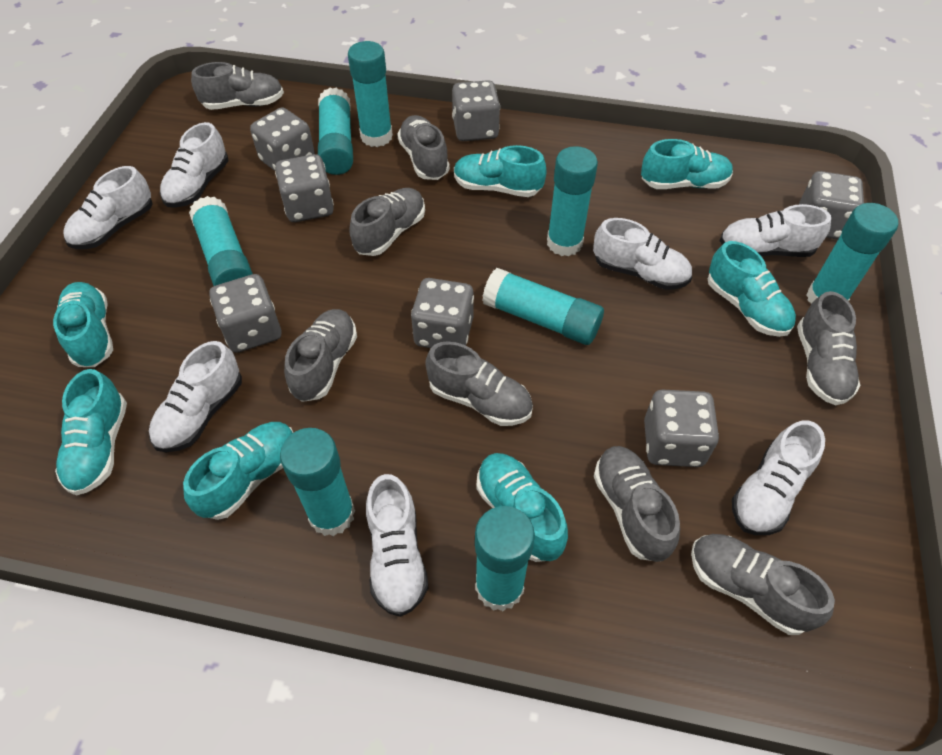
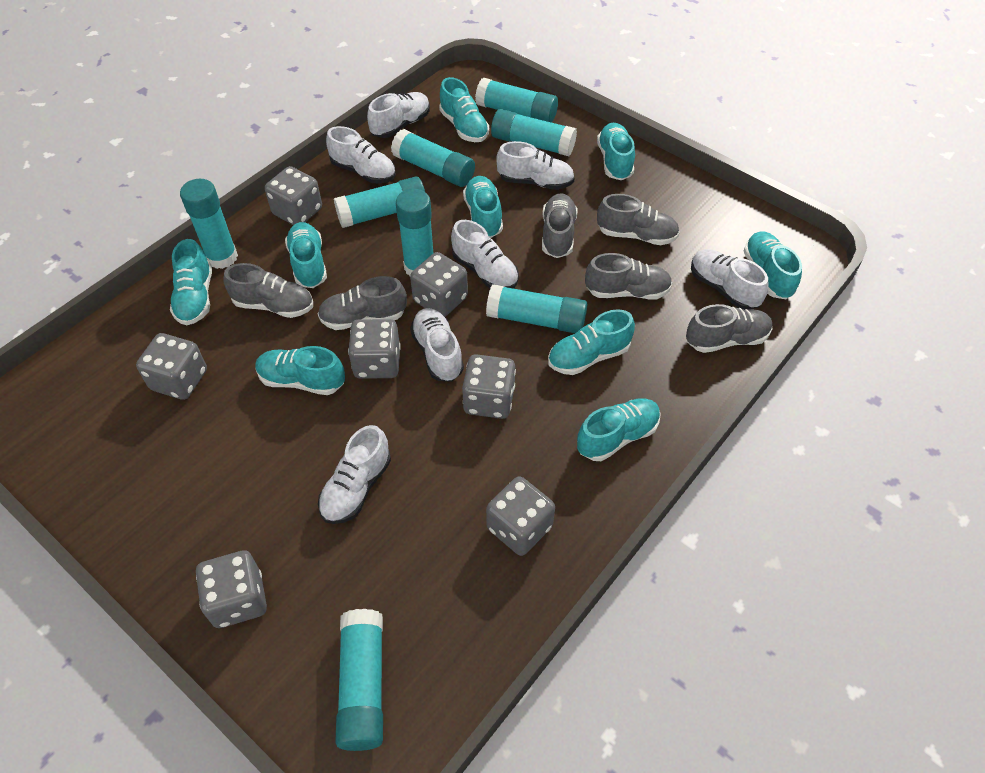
grey shoe: 8 -> 6
turquoise shoe: 7 -> 9

